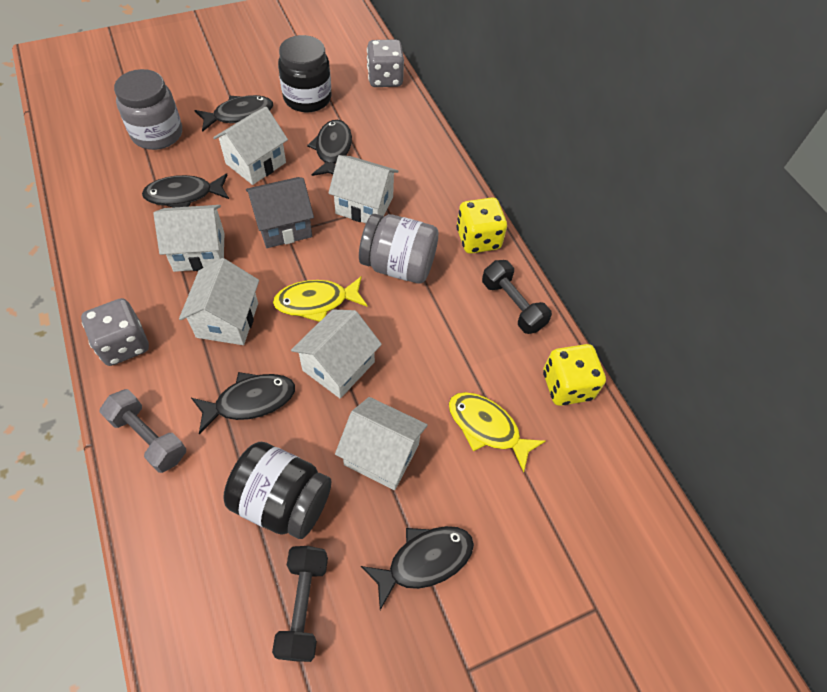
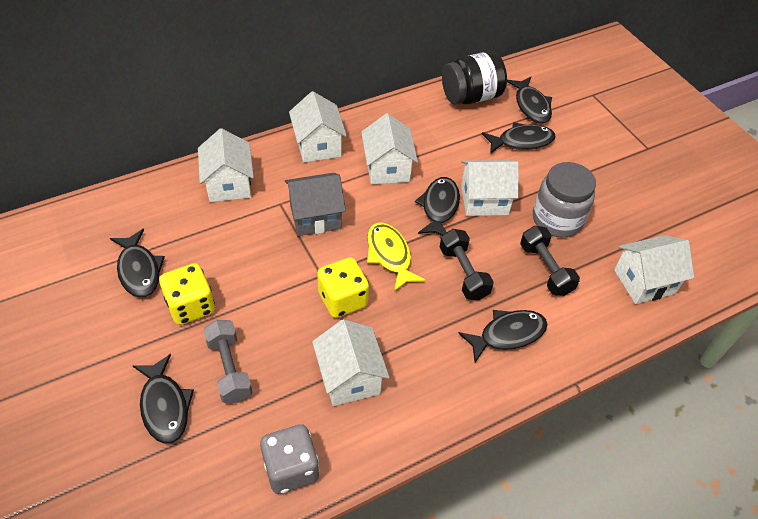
black fish: 5 -> 6
black jar: 2 -> 1
grey dice: 2 -> 1
grey jar: 2 -> 1
yellow fish: 2 -> 1

